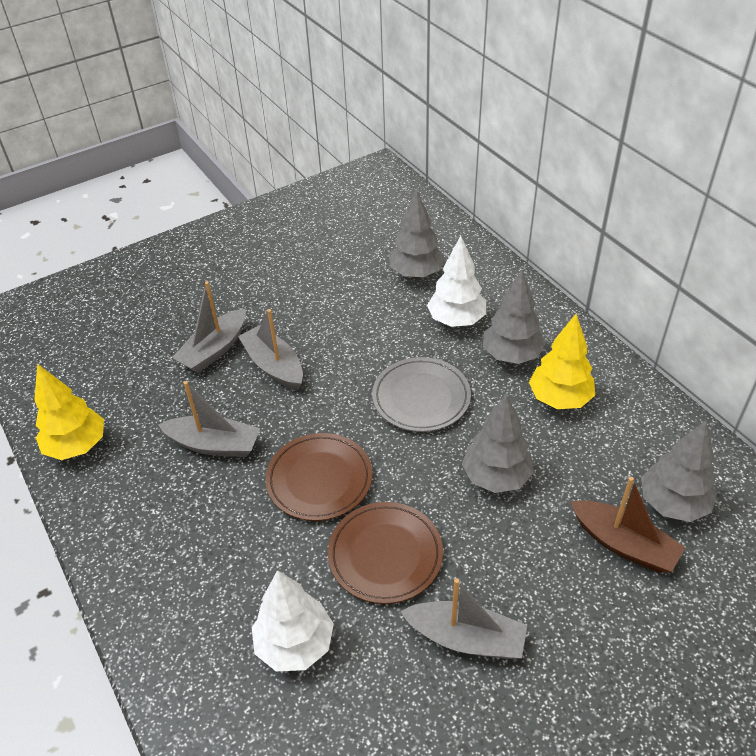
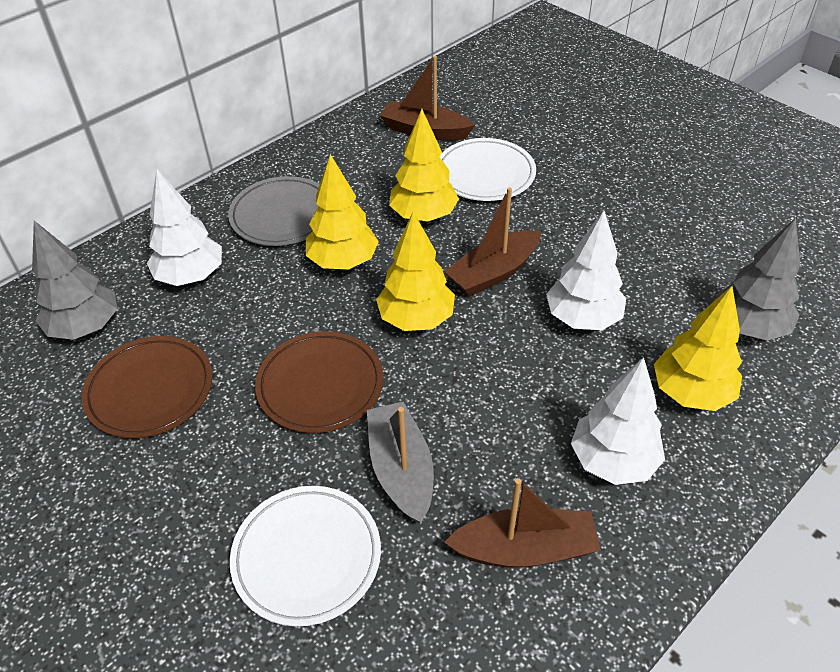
brown boat: 1 -> 3
grey boat: 4 -> 1
grey tree: 4 -> 2
white plate: 0 -> 2
white tree: 2 -> 3
yellow tree: 2 -> 4

